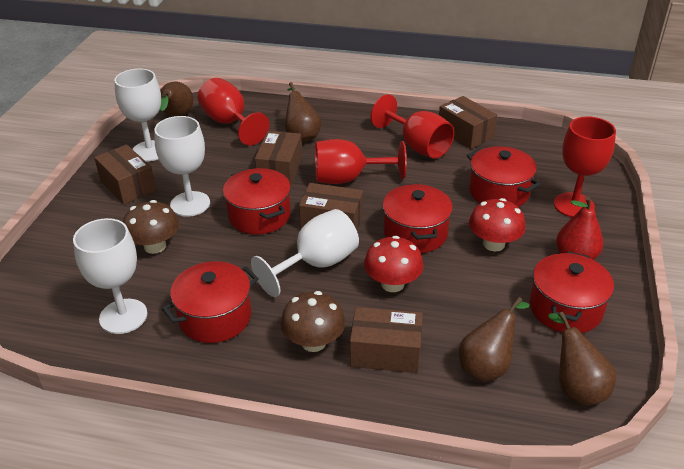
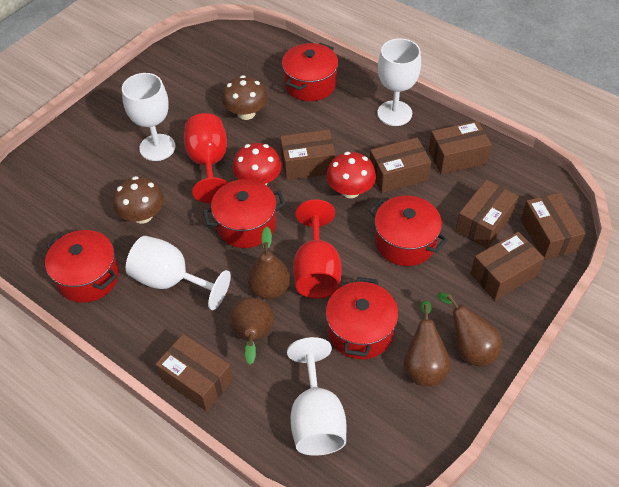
brown box: 5 -> 7
red goblet: 4 -> 2
red pear: 1 -> 0

